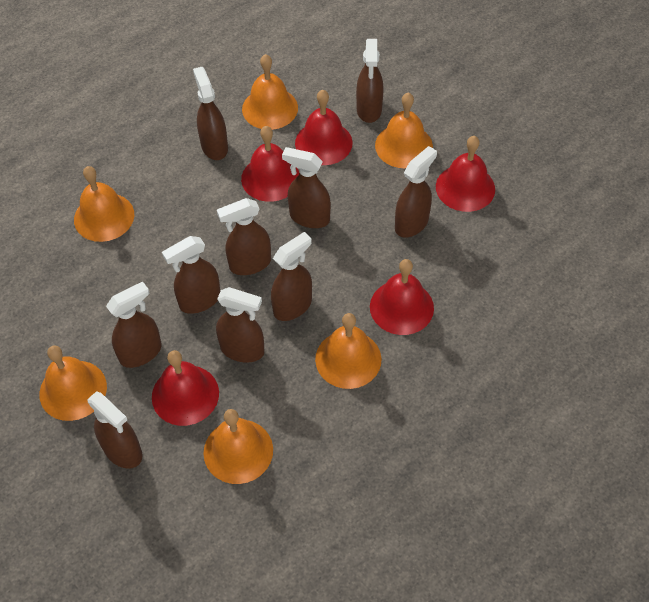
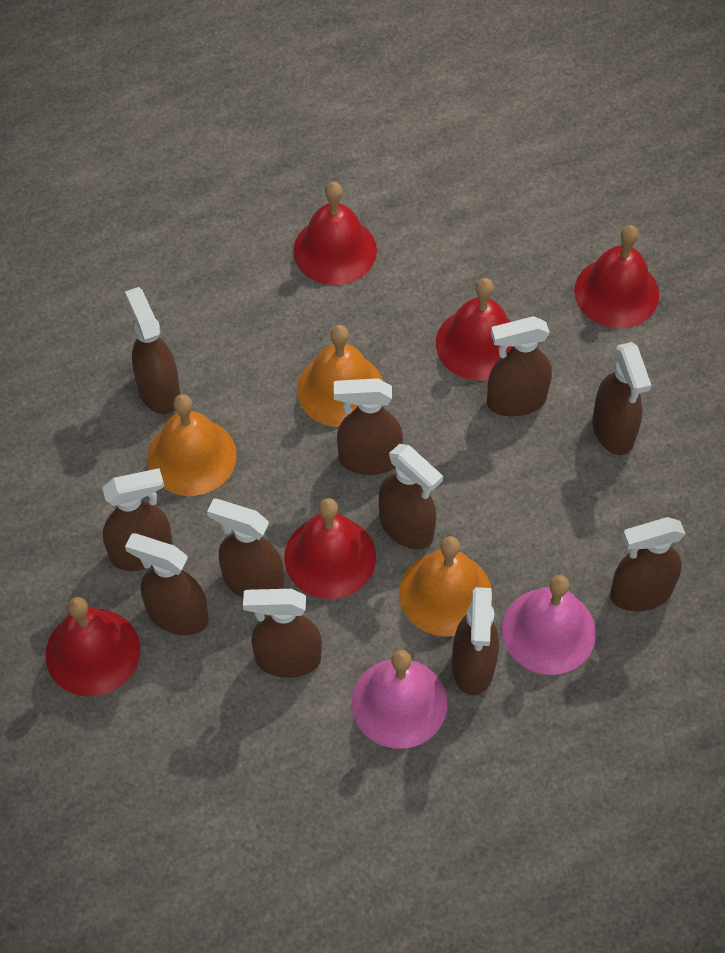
brown spray bottle: 10 -> 11
orange bell: 6 -> 3
pink bell: 0 -> 2

